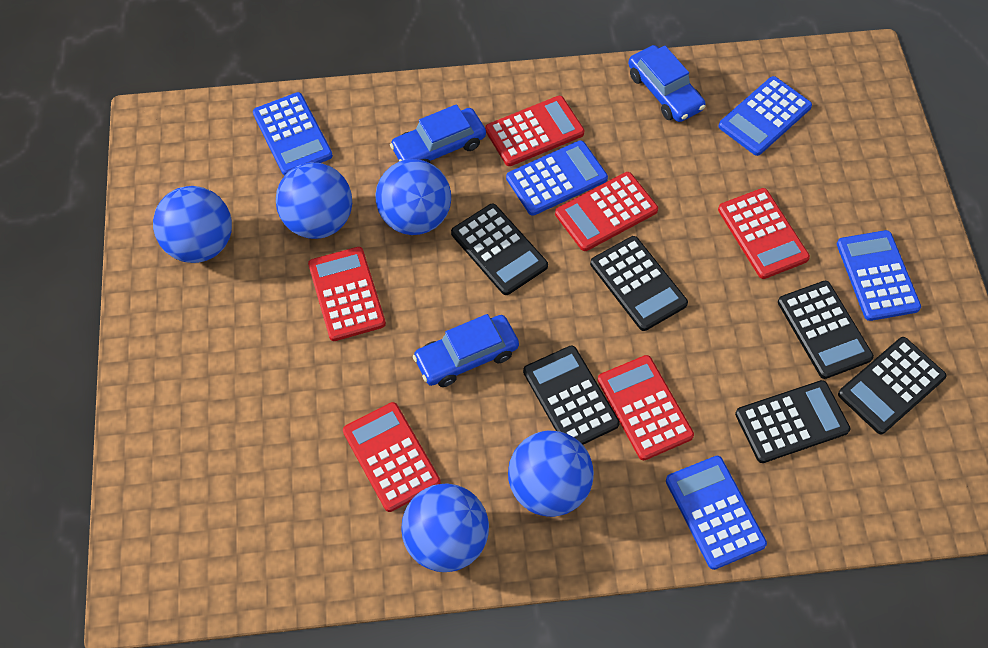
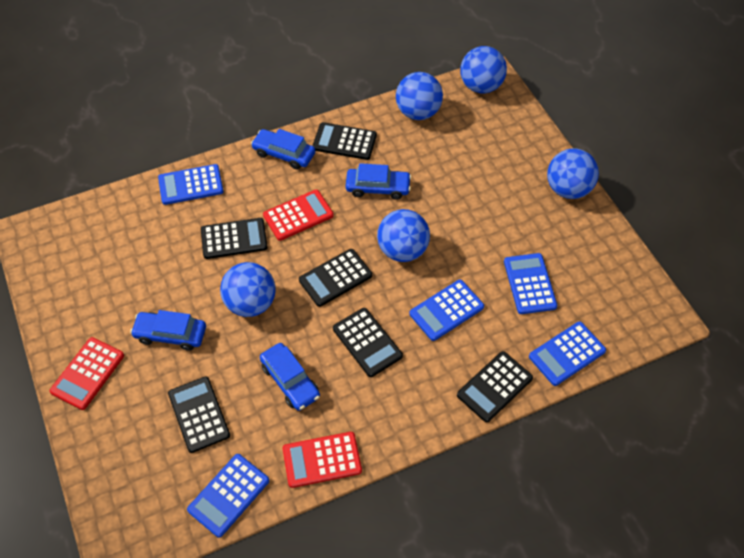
blue car: 3 -> 4
red calculator: 6 -> 3

